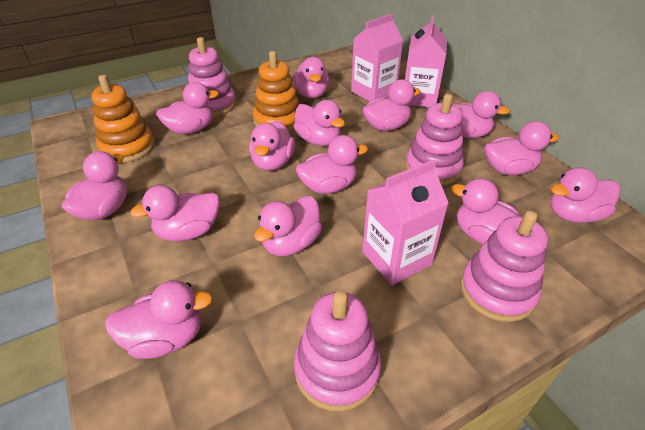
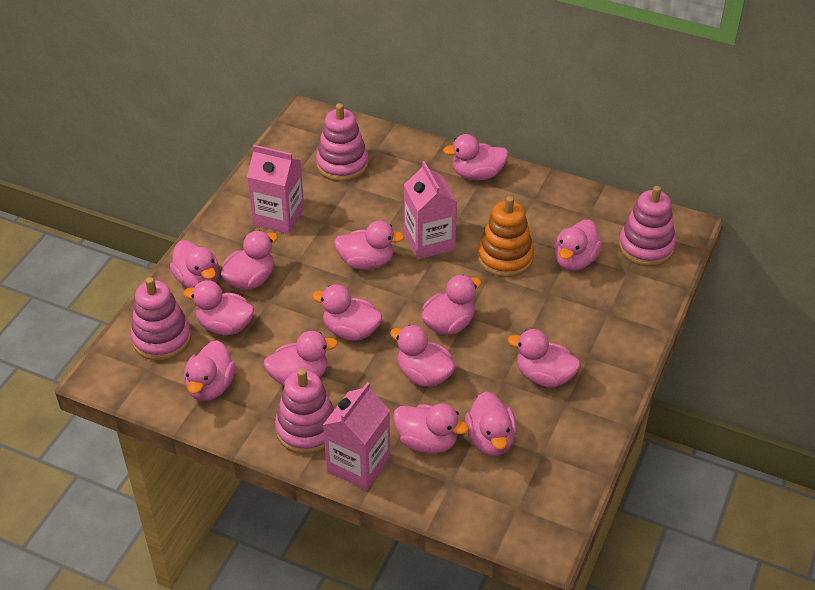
orange stacking toy: 2 -> 1

